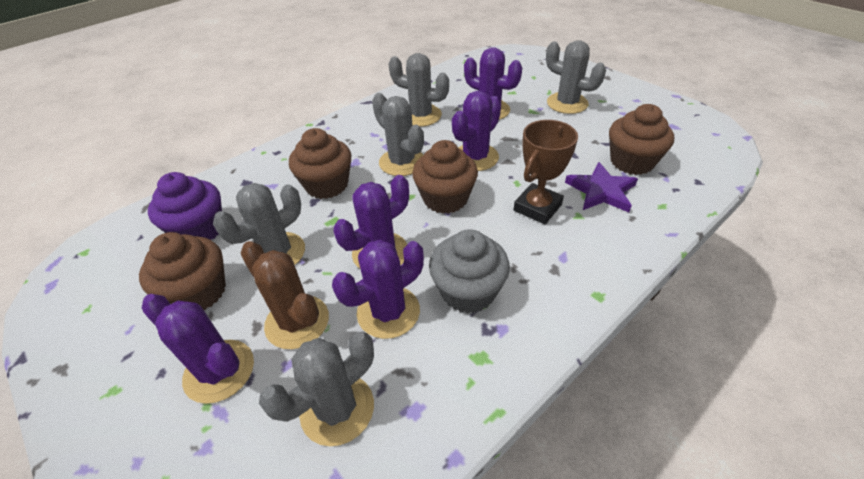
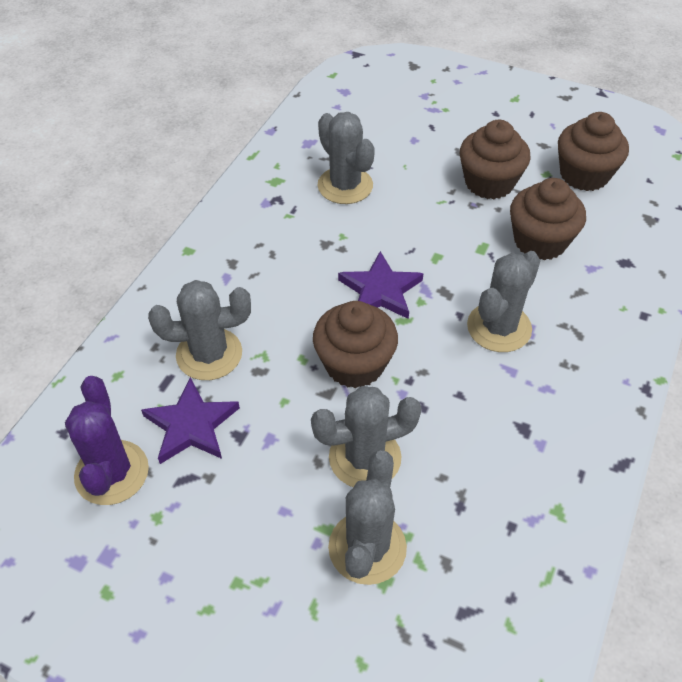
brown cactus: 1 -> 0
brown trophy: 1 -> 0
grey cupcake: 1 -> 0
purple cactus: 5 -> 1
purple cupcake: 1 -> 0
purple star: 1 -> 2

